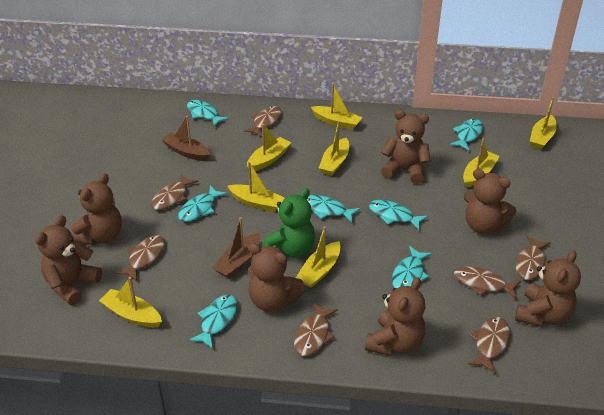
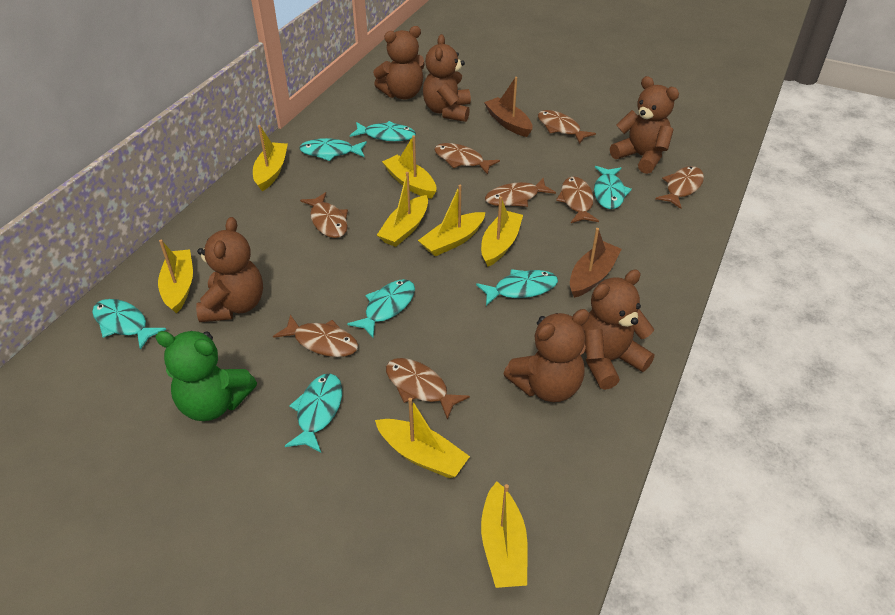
brown fish: 7 -> 8
brown teddy bear: 7 -> 6

